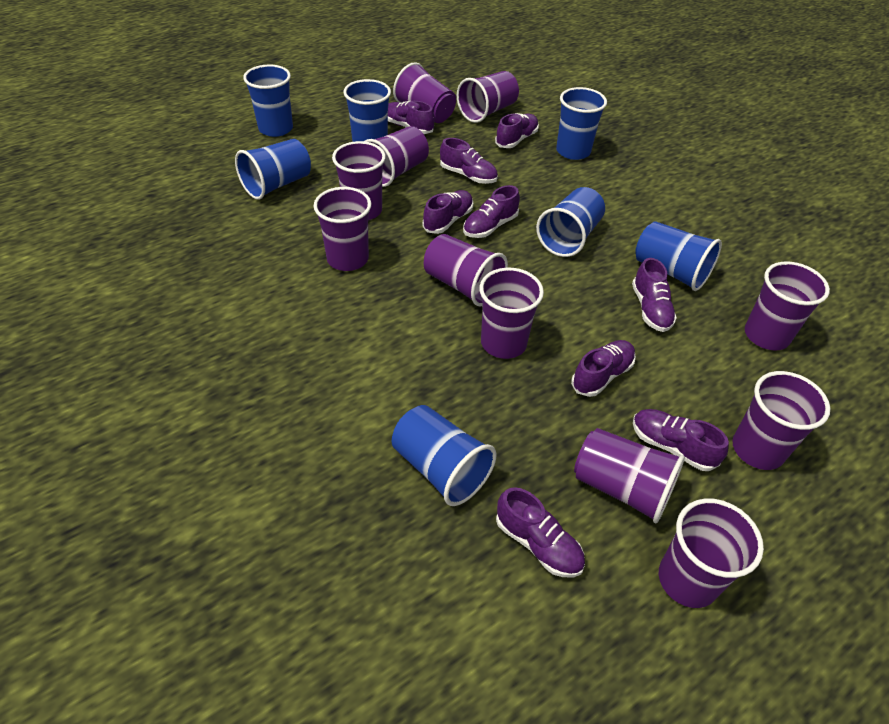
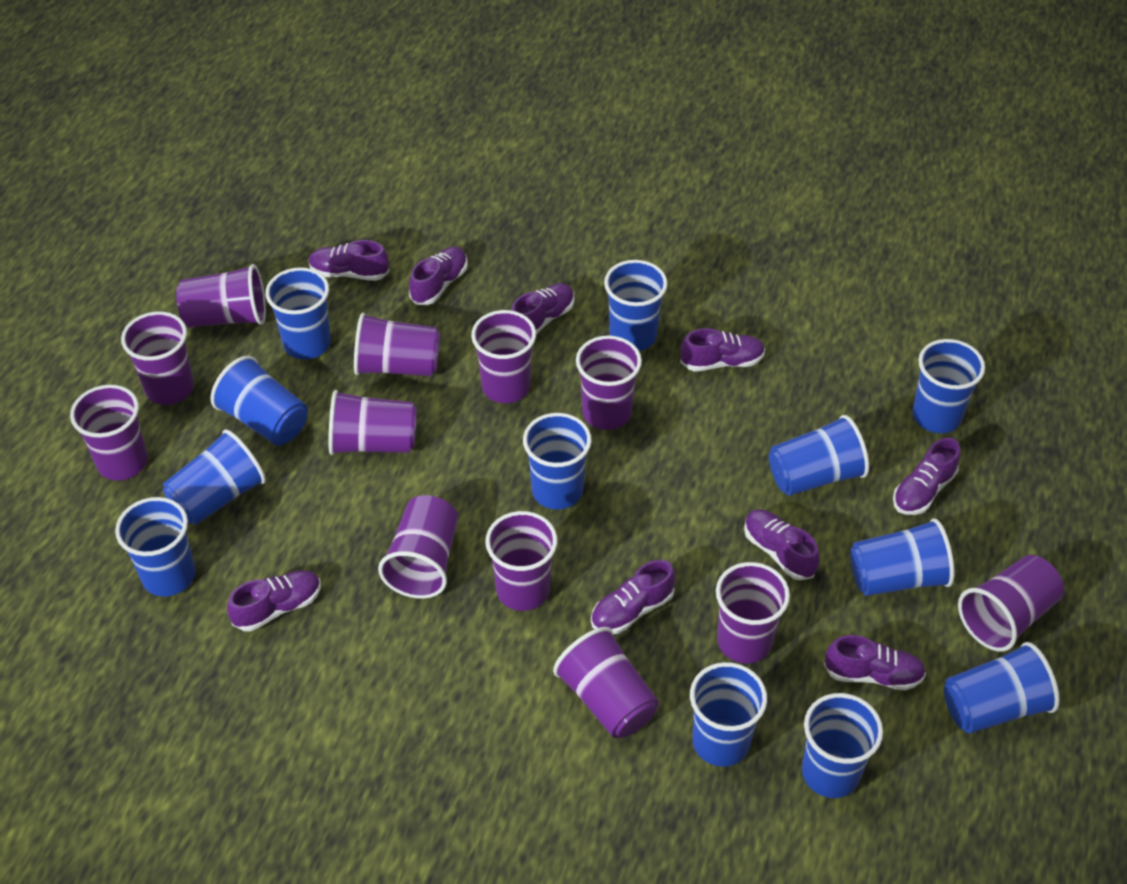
blue cup: 7 -> 12
purple cup: 11 -> 12

